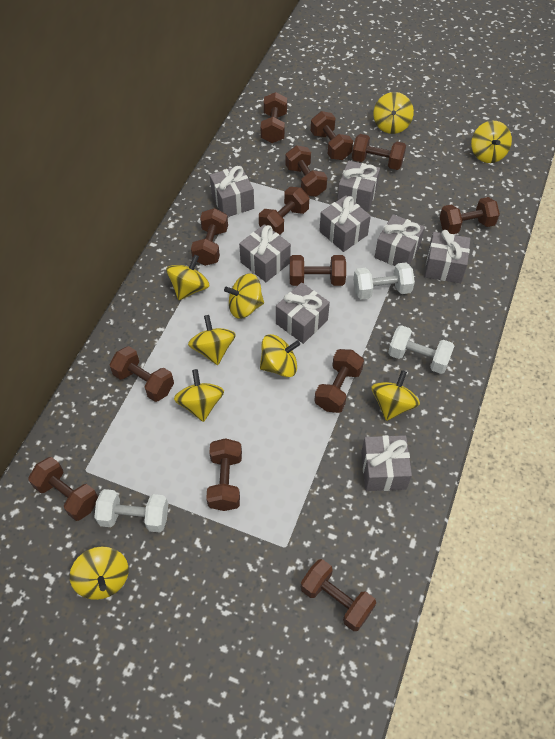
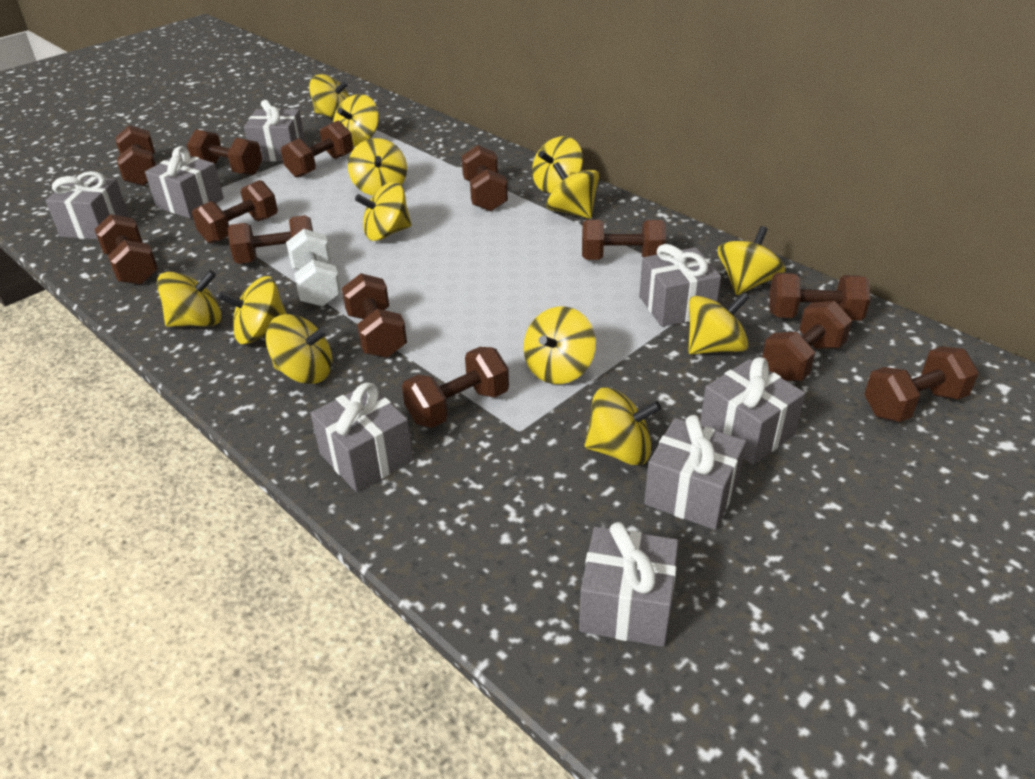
white dumbbell: 3 -> 1
yellow spinning top: 9 -> 13

